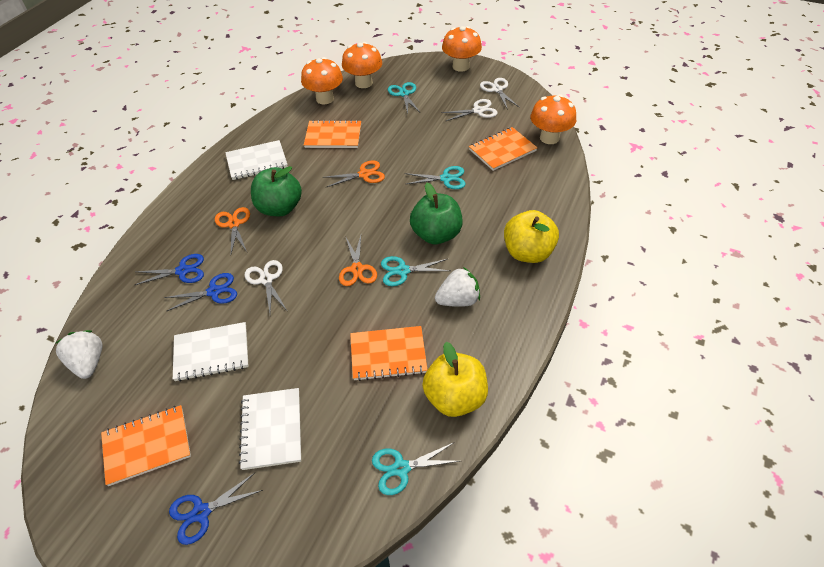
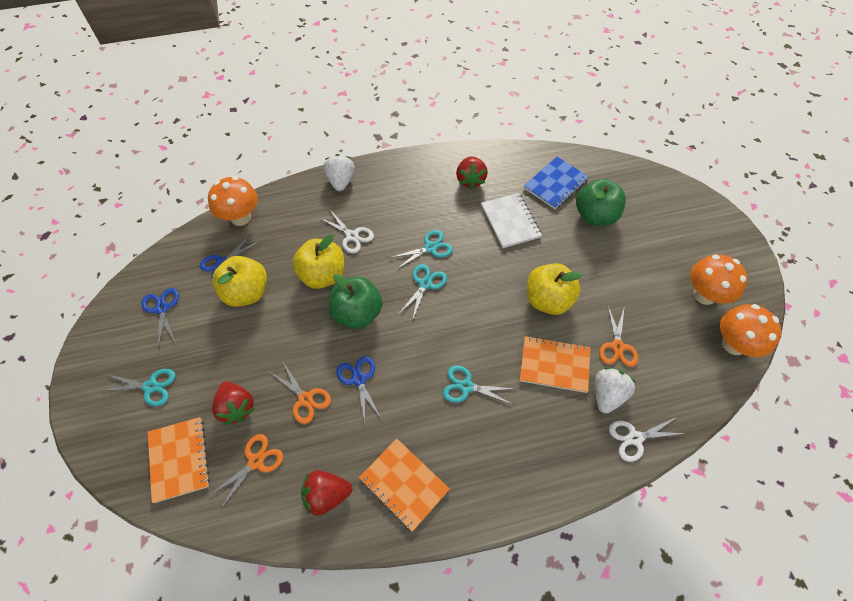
blue notebook: 0 -> 1
orange mushroom: 4 -> 3
orange notebook: 4 -> 3
red strawberry: 0 -> 3
white notebook: 3 -> 1
white scissors: 3 -> 2
yellow apple: 2 -> 3

